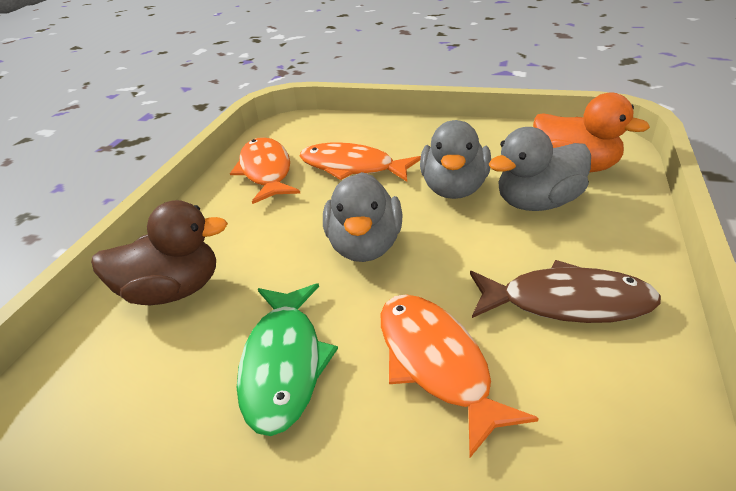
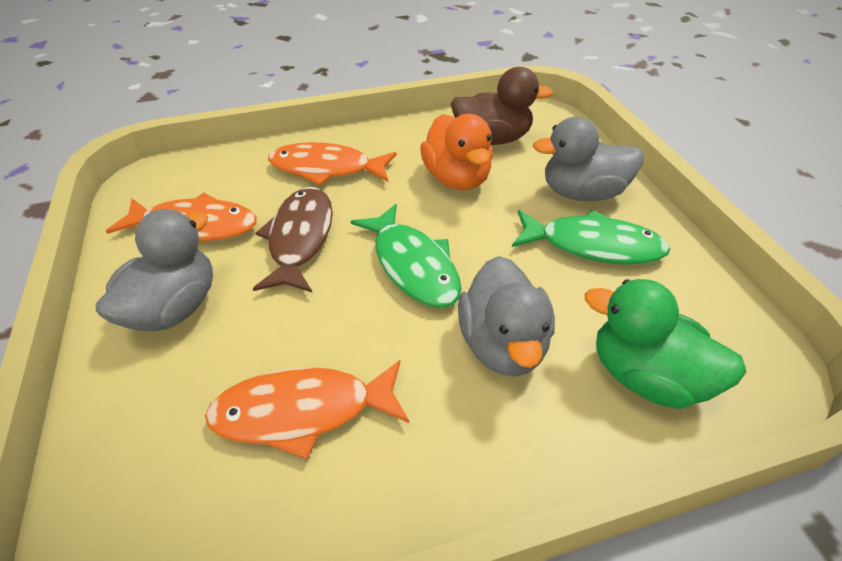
green duck: 0 -> 1
green fish: 1 -> 2

